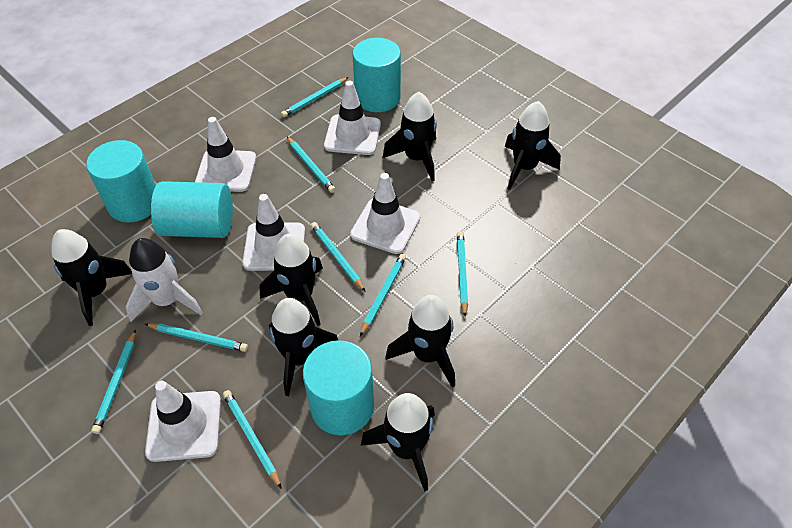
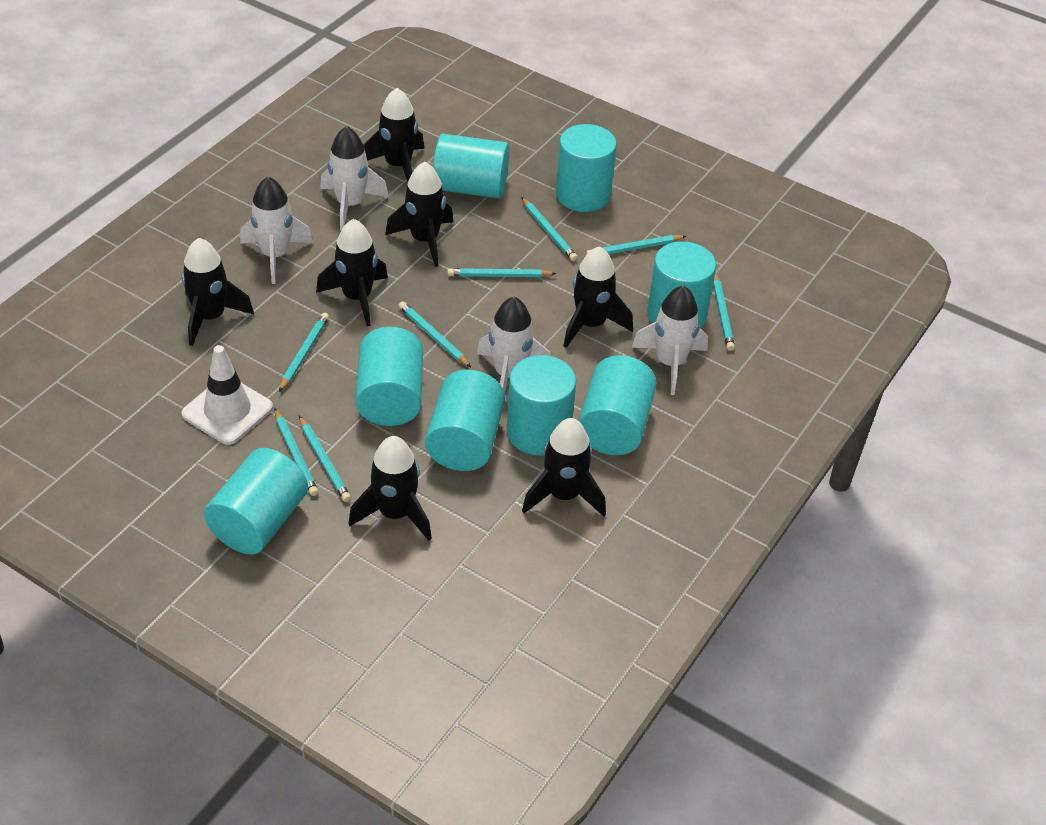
turquoise cylinder: 4 -> 8
white rocket: 1 -> 4
white traffic cone: 5 -> 1

